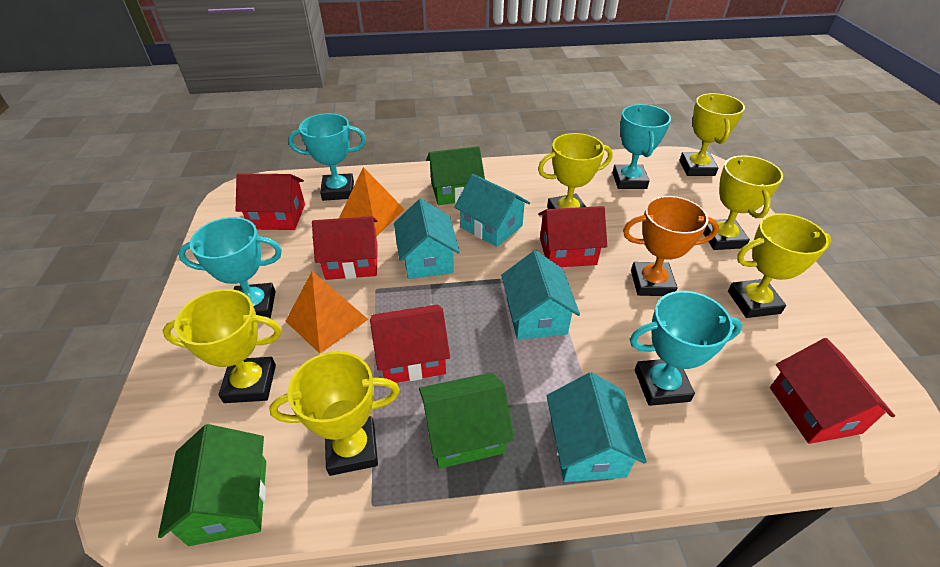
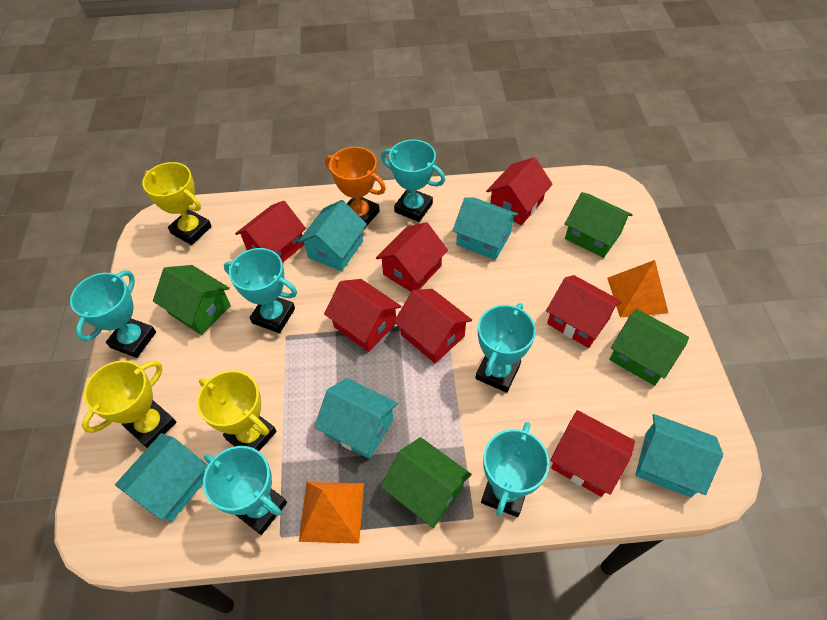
green house: 3 -> 4
red house: 5 -> 7
turquoise house: 4 -> 5
turquoise trophy: 4 -> 6
yellow trophy: 6 -> 3

